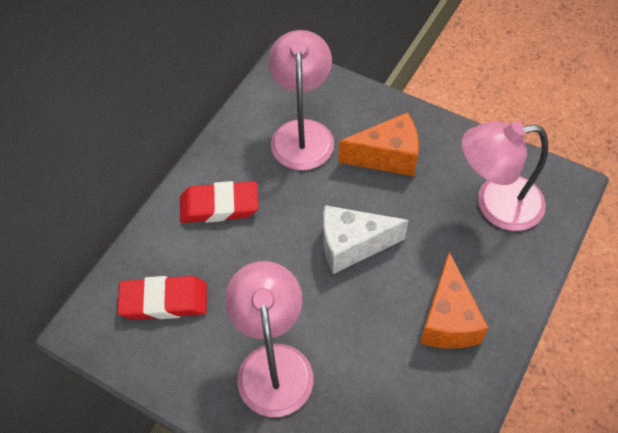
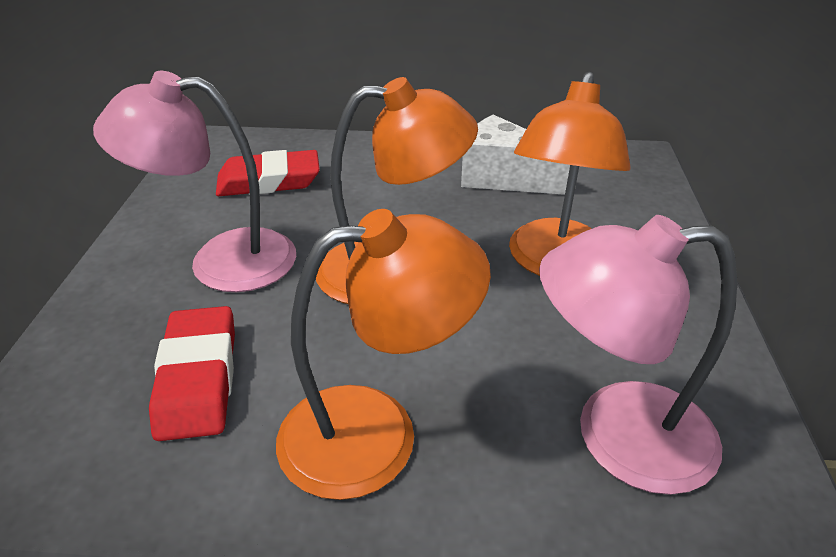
orange cheese: 2 -> 0
orange lamp: 0 -> 3
pink lamp: 3 -> 2

